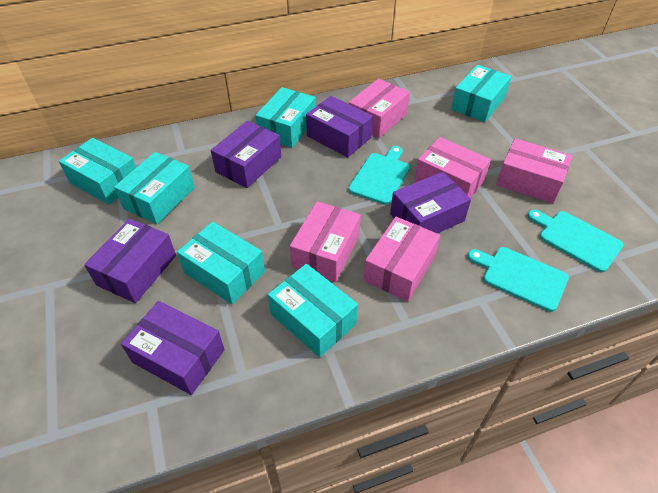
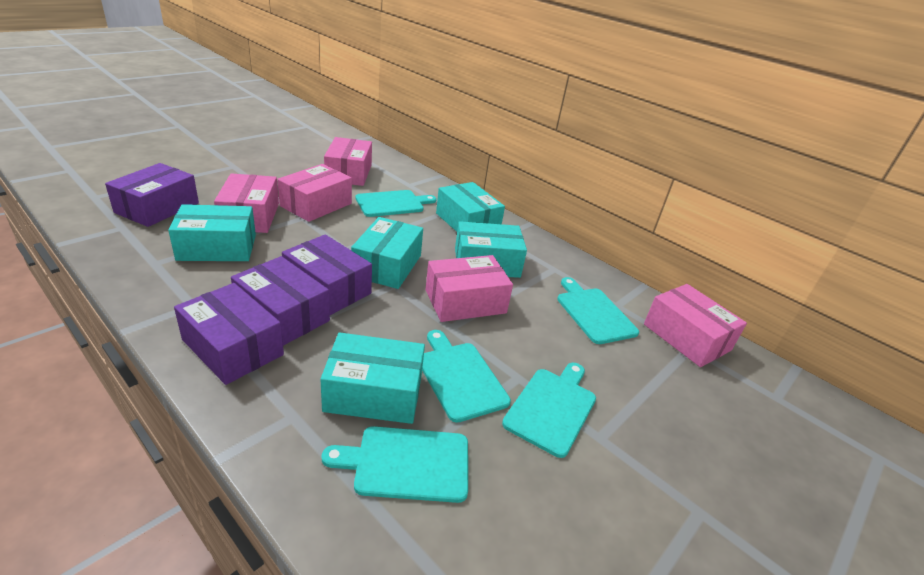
purple box: 5 -> 4
turquoise box: 6 -> 5
turquoise cutting board: 3 -> 5

